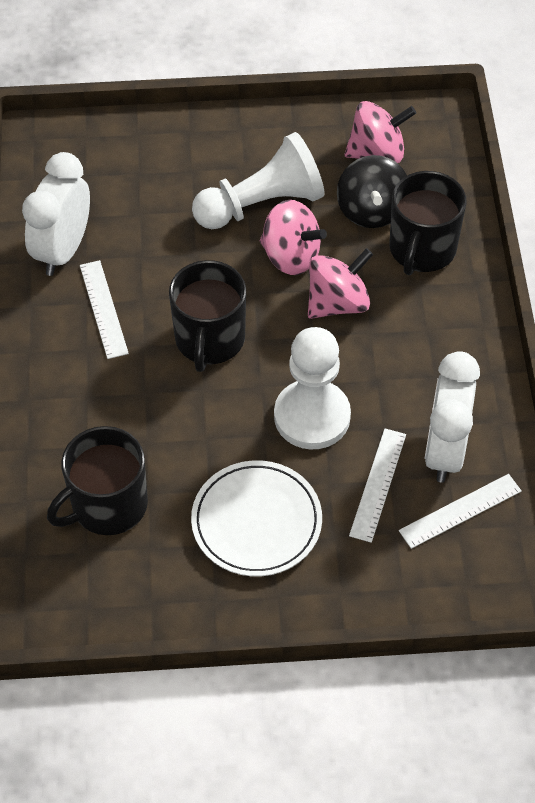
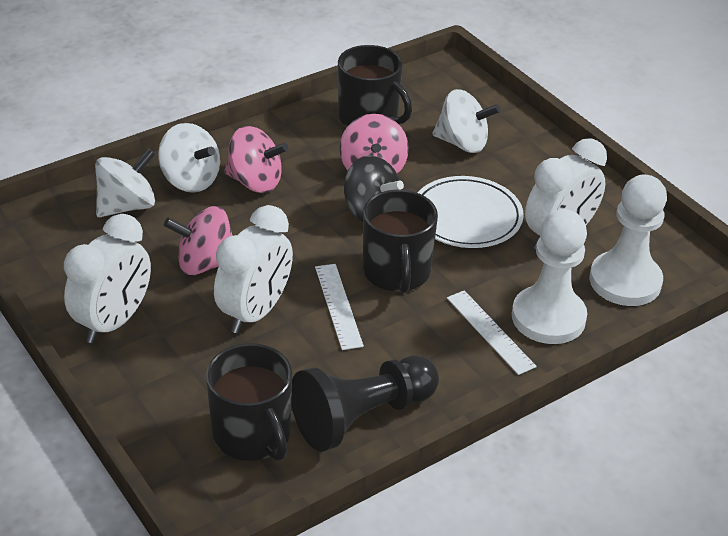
black pawn: 0 -> 1
white clock: 2 -> 3
white ruler: 3 -> 2
white spinning top: 0 -> 3

